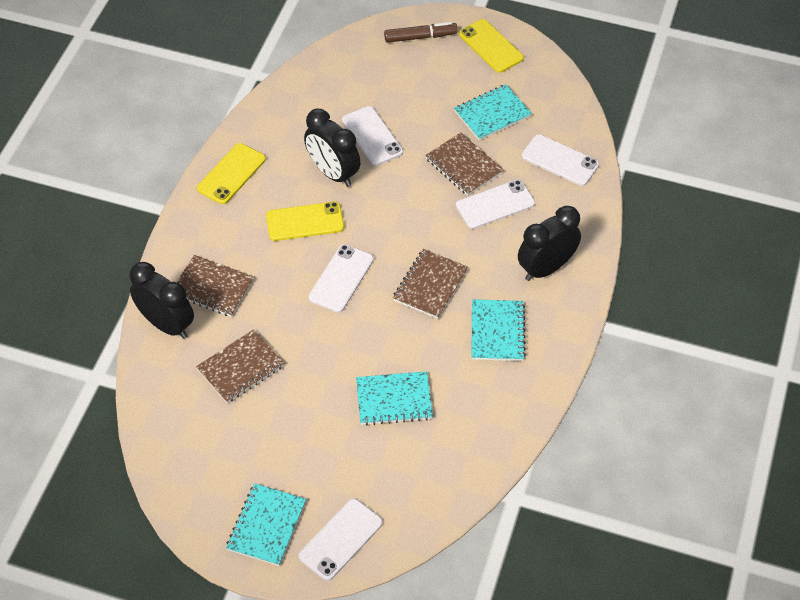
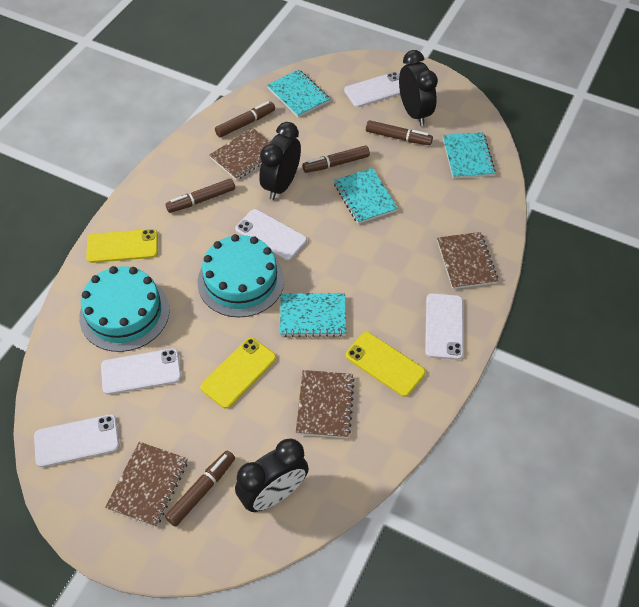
brown marker: 1 -> 5
turquoise cake: 0 -> 2

